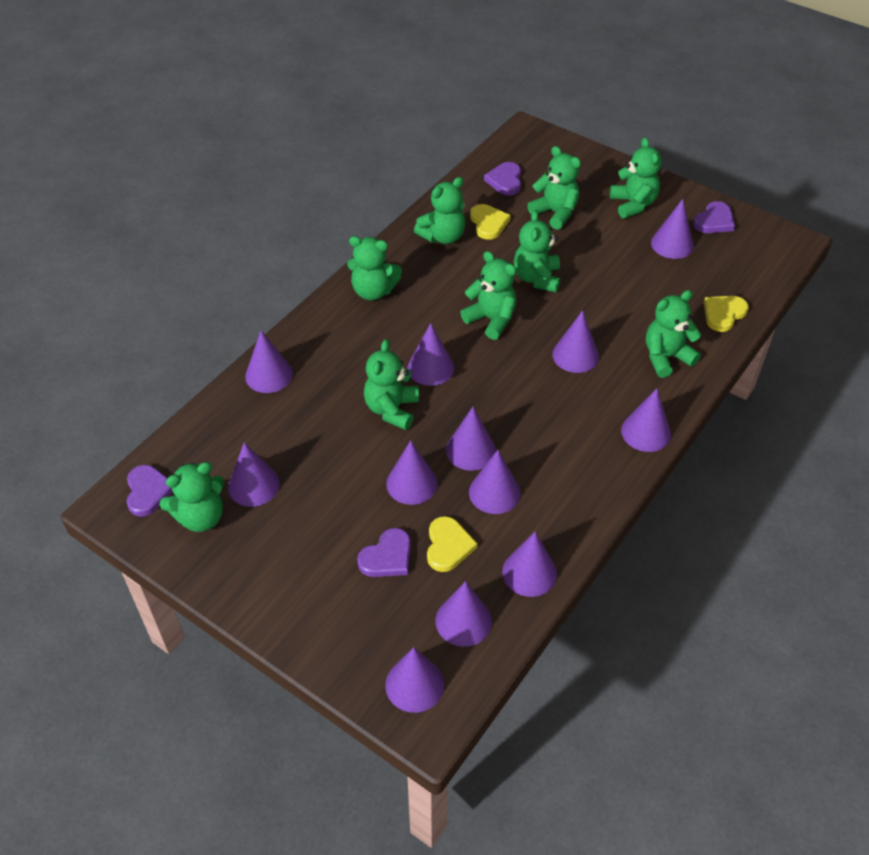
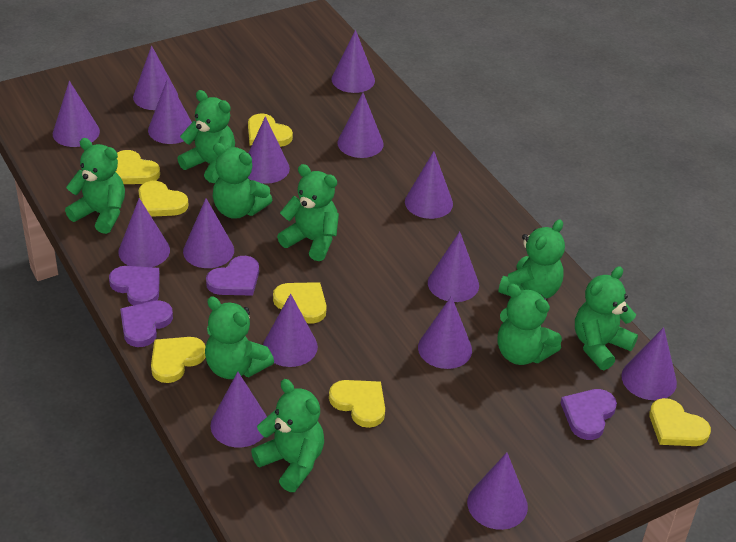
purple cone: 12 -> 15
yellow heart: 3 -> 7

